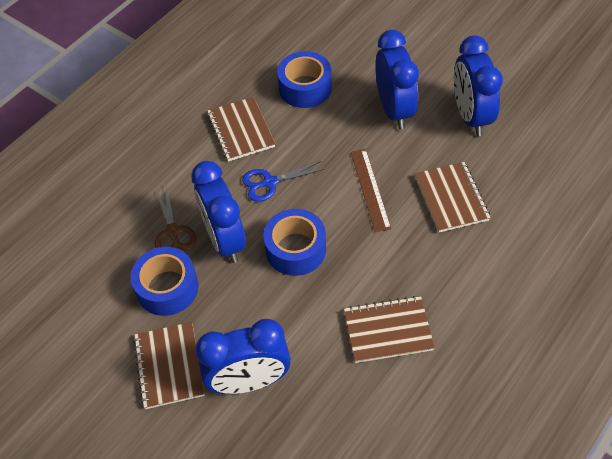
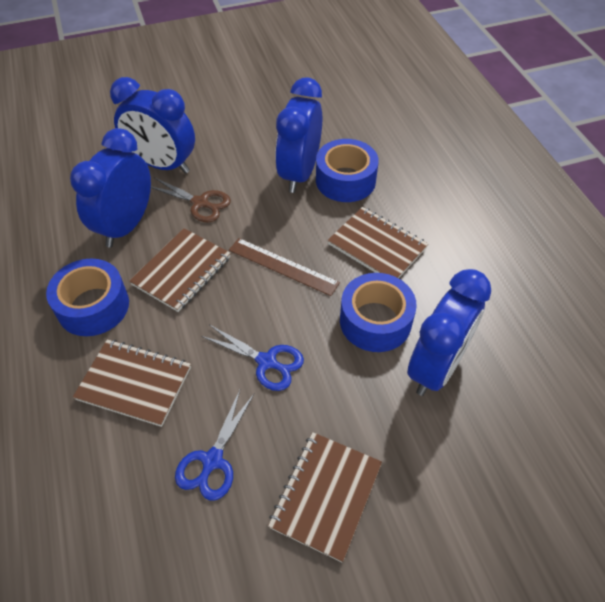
blue scissors: 1 -> 2

